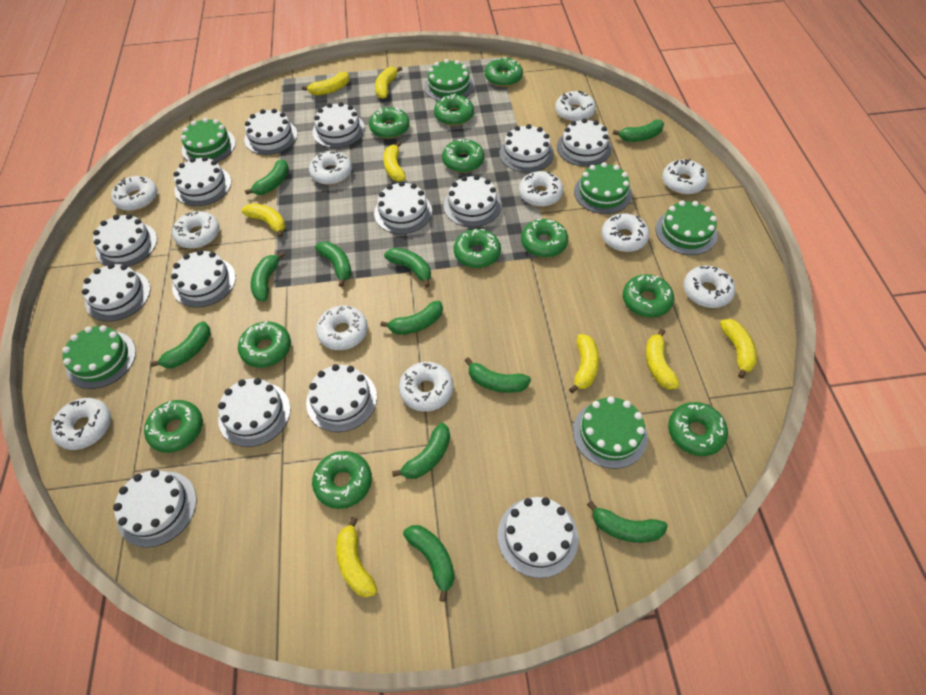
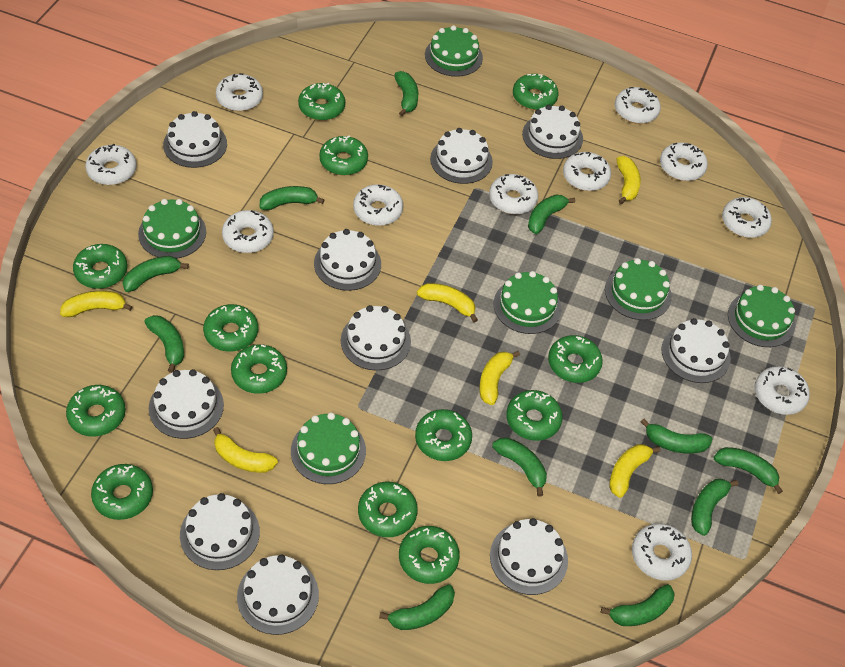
green donut: 11 -> 13
white cake: 14 -> 10
yellow banana: 8 -> 6

